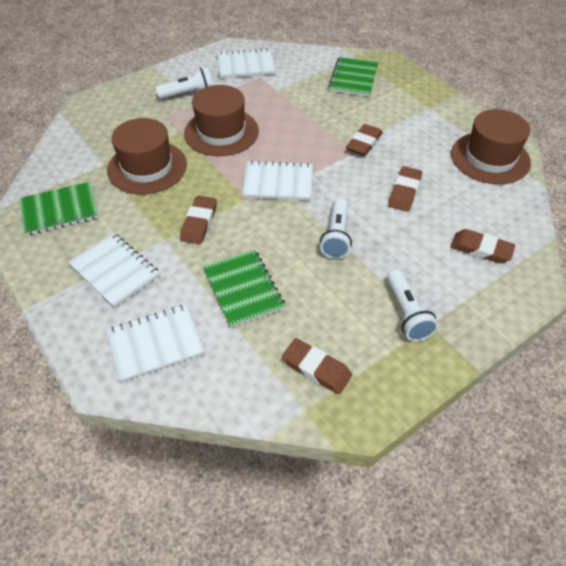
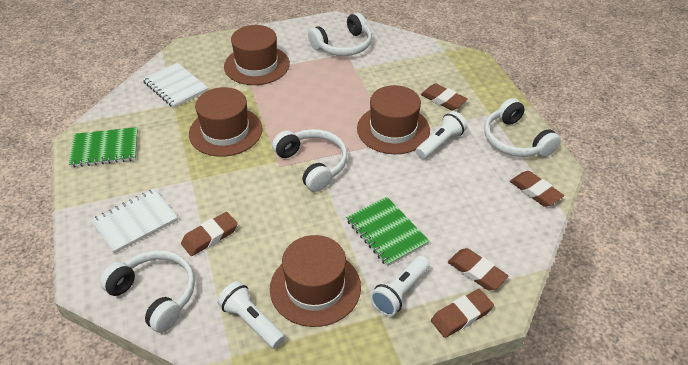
brown hat: 3 -> 4
green notebook: 3 -> 2
white headphones: 0 -> 4
white notebook: 4 -> 2

